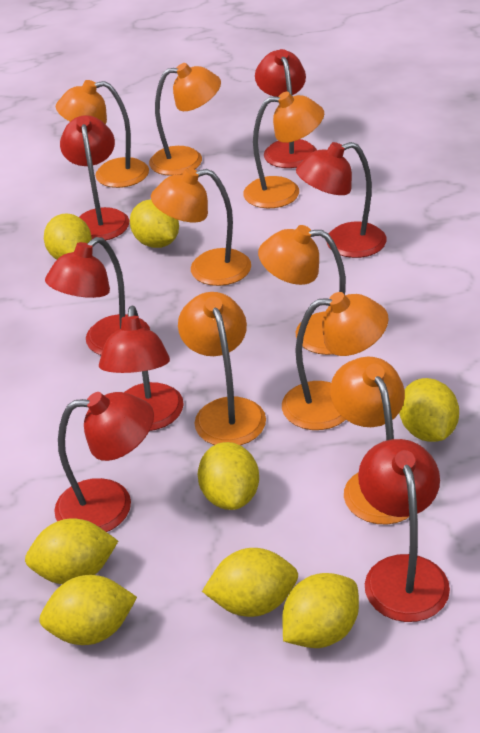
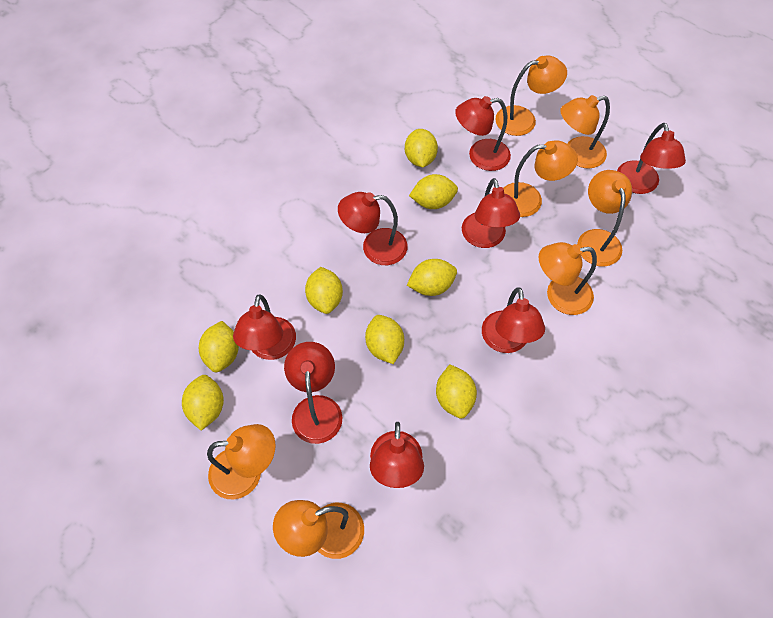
orange lamp: 8 -> 7
red lamp: 7 -> 8

